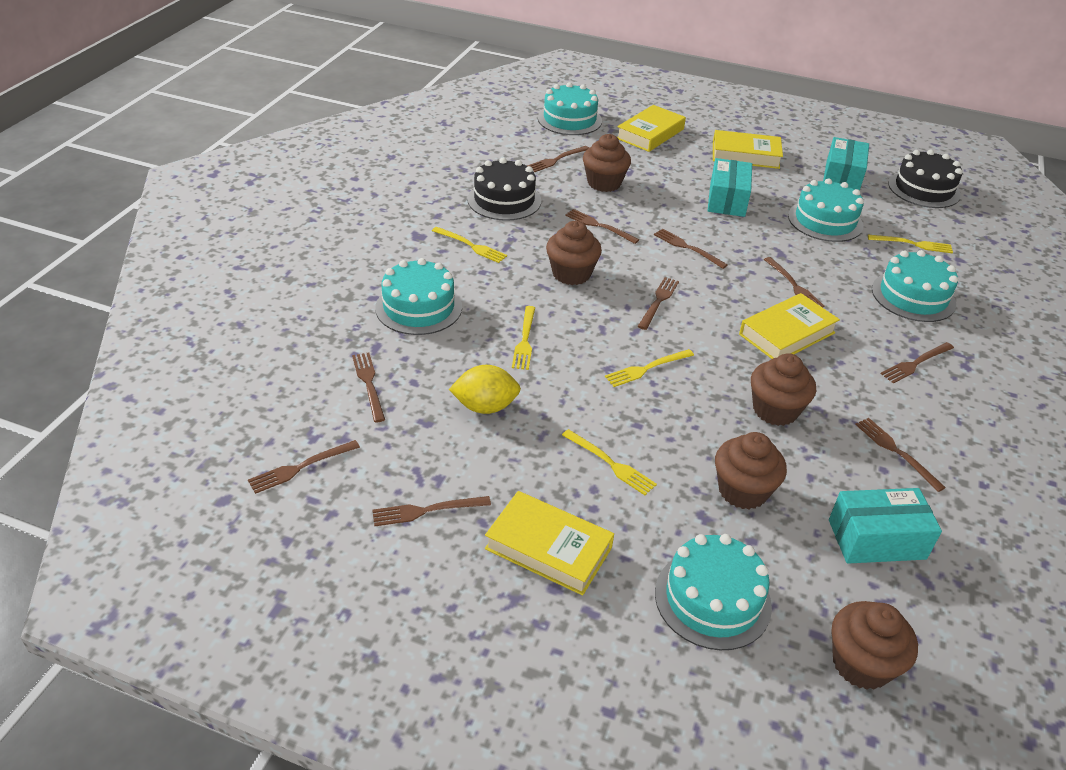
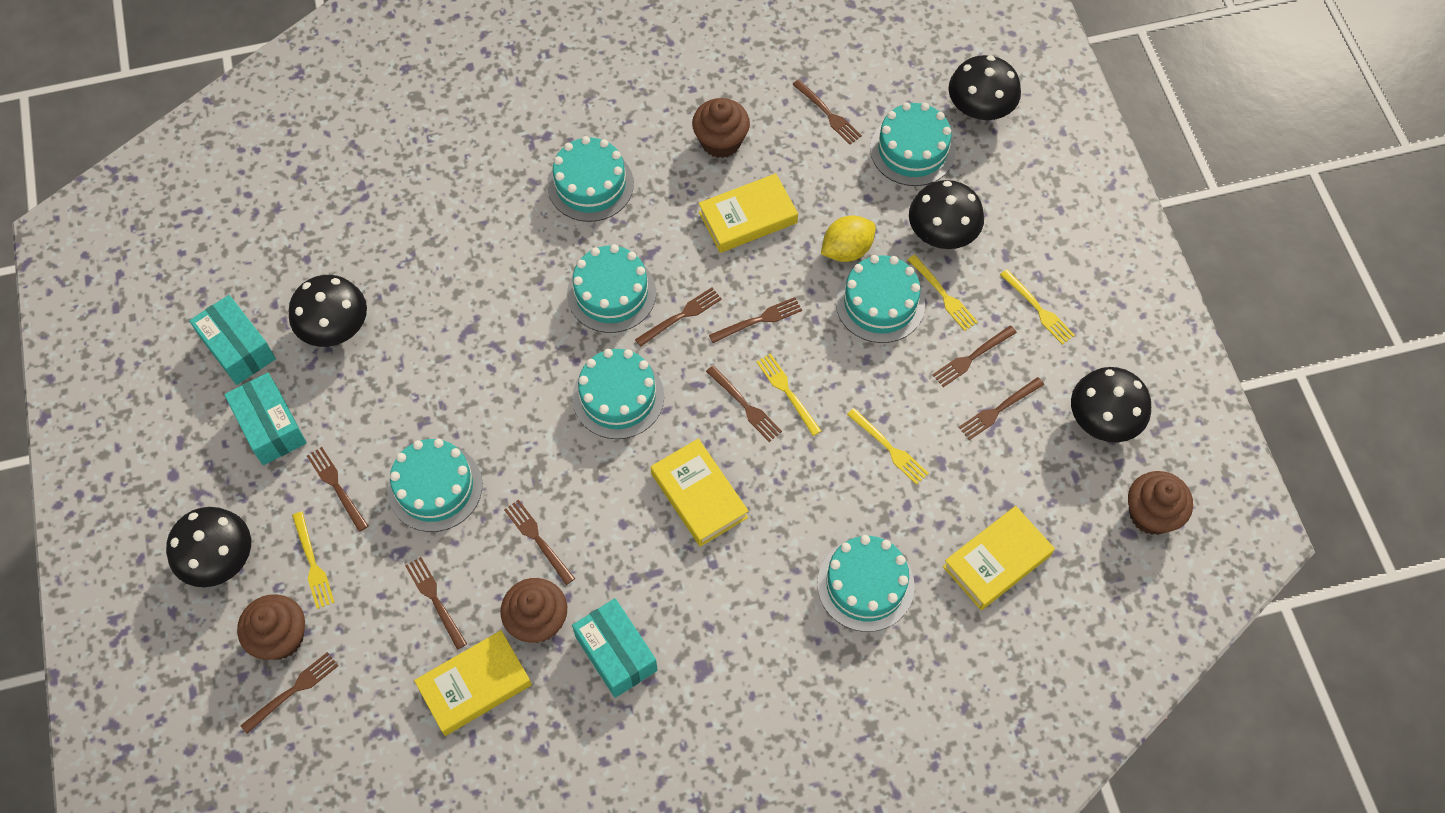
black cake: 2 -> 0
black mushroom: 0 -> 5
brown cupcake: 5 -> 4
turquoise cake: 5 -> 7

